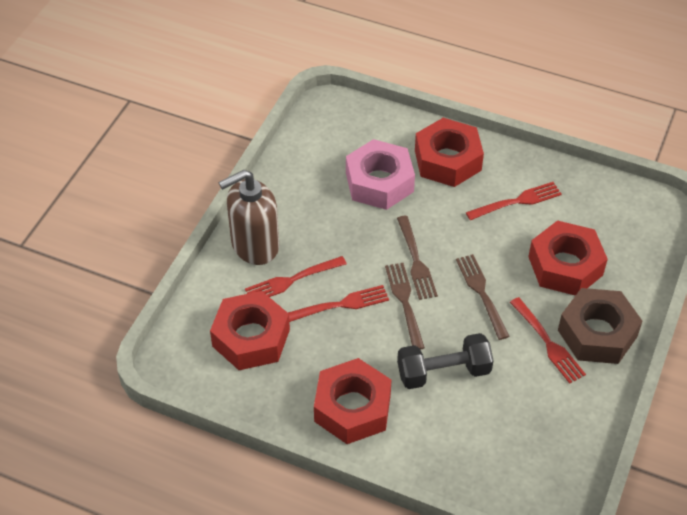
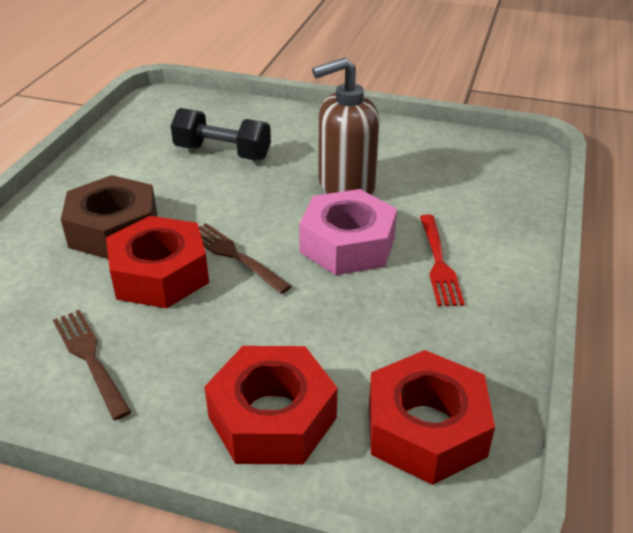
brown fork: 3 -> 2
red fork: 4 -> 1
red nut: 4 -> 3

